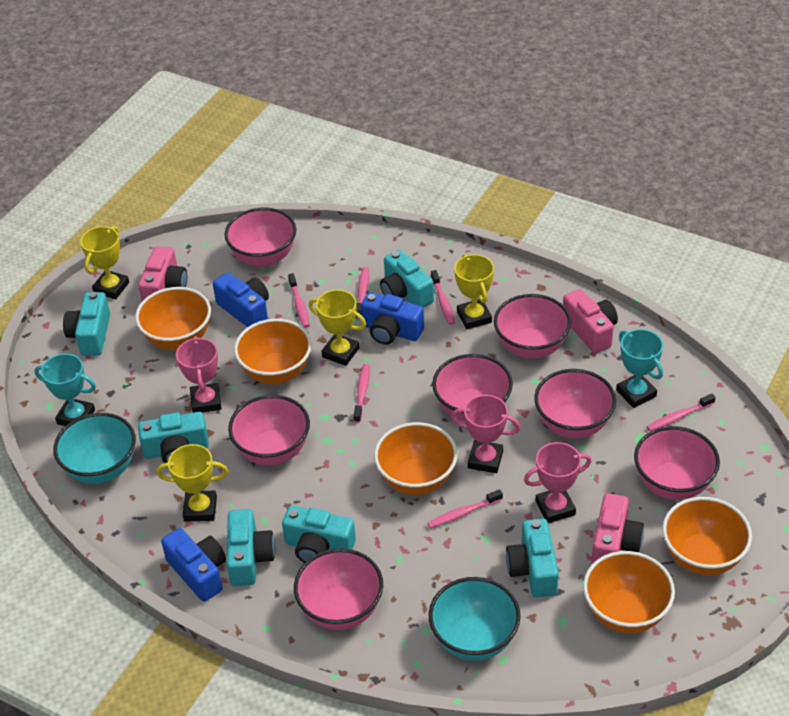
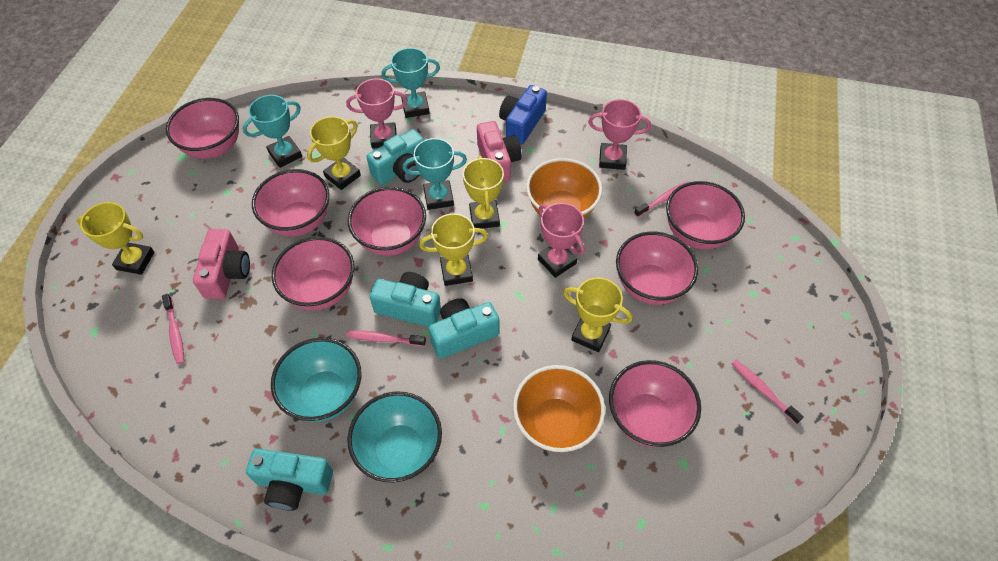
blue camera: 3 -> 1
orange bowl: 5 -> 2
pink camera: 3 -> 2
pink toothbrush: 6 -> 4
turquoise camera: 6 -> 4
turquoise trophy: 2 -> 3
yellow trophy: 4 -> 5

